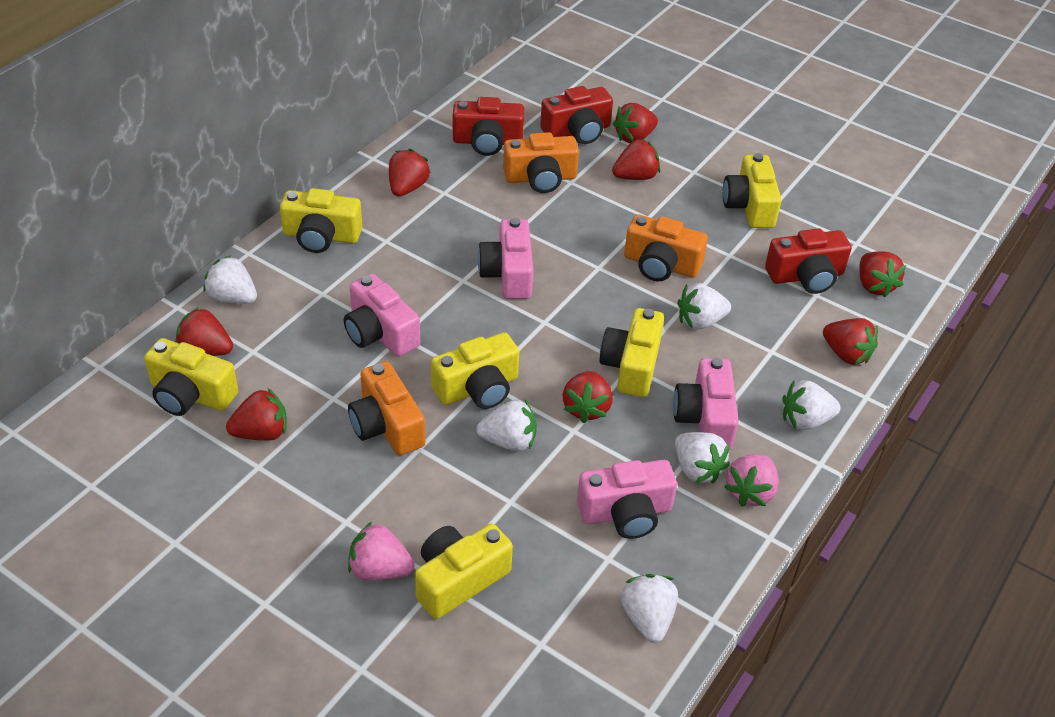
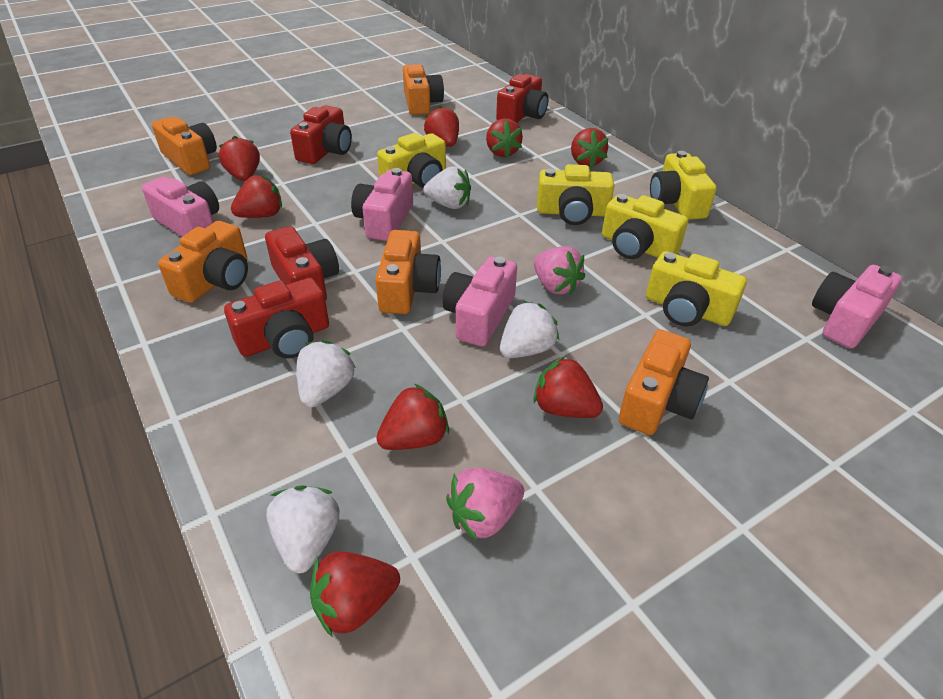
orange camera: 3 -> 5
red camera: 3 -> 4
white strawberry: 6 -> 4
yellow camera: 6 -> 5

